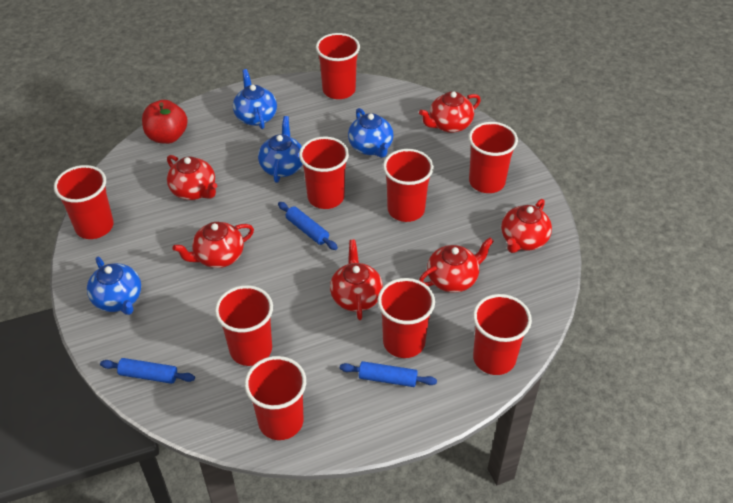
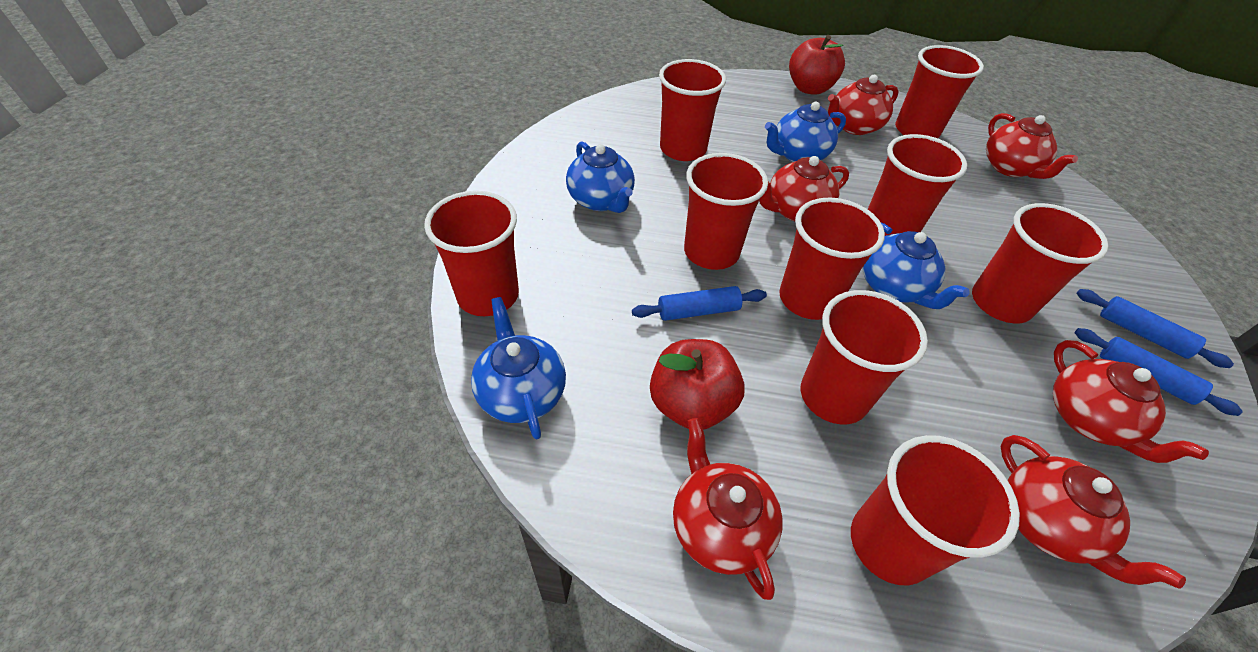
red apple: 1 -> 2

